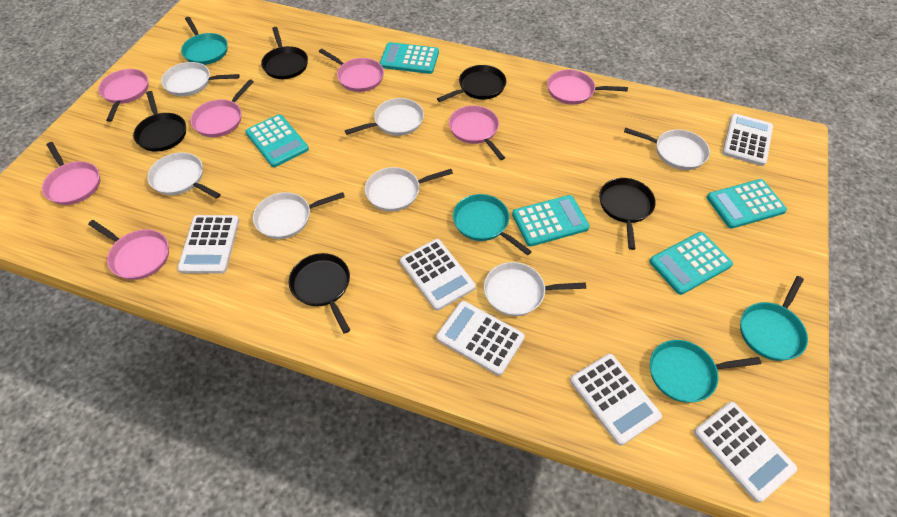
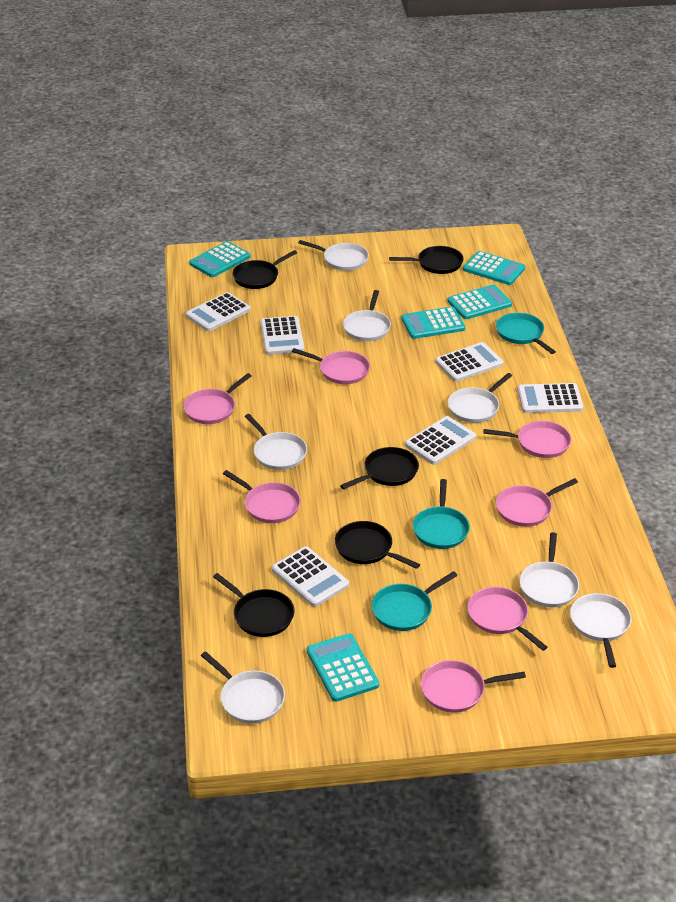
turquoise pan: 4 -> 3

